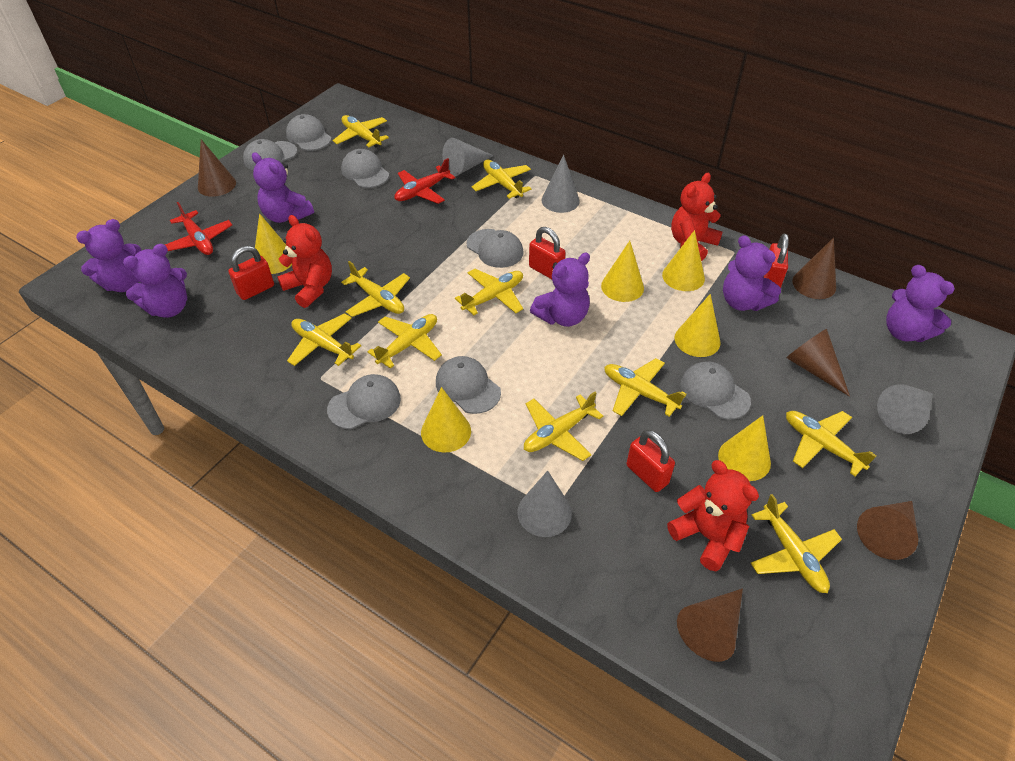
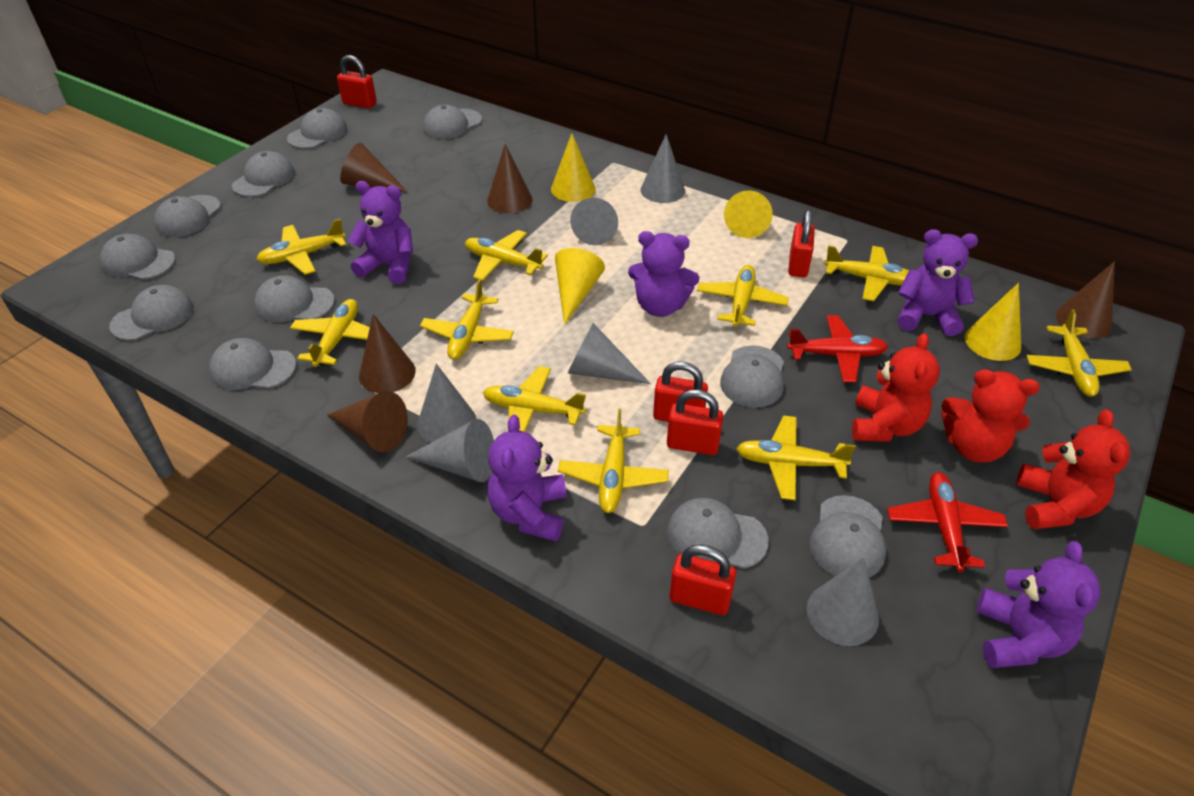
grey cap: 7 -> 11
grey cone: 4 -> 6
purple teddy bear: 6 -> 5
red padlock: 4 -> 5
yellow cone: 6 -> 4

